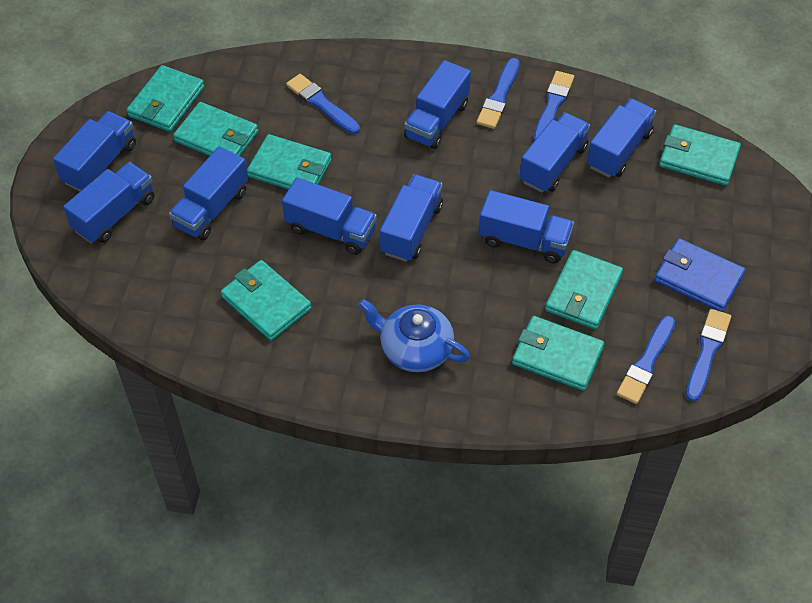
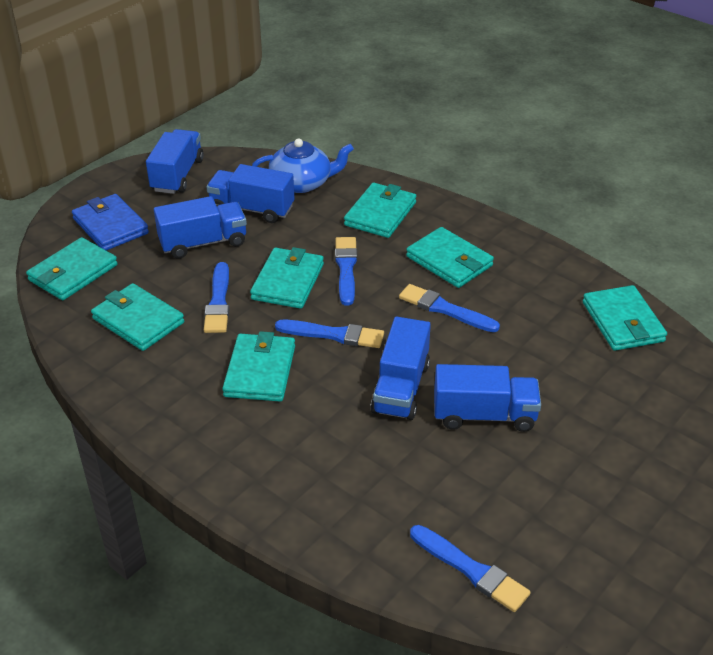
blue truck: 9 -> 5

